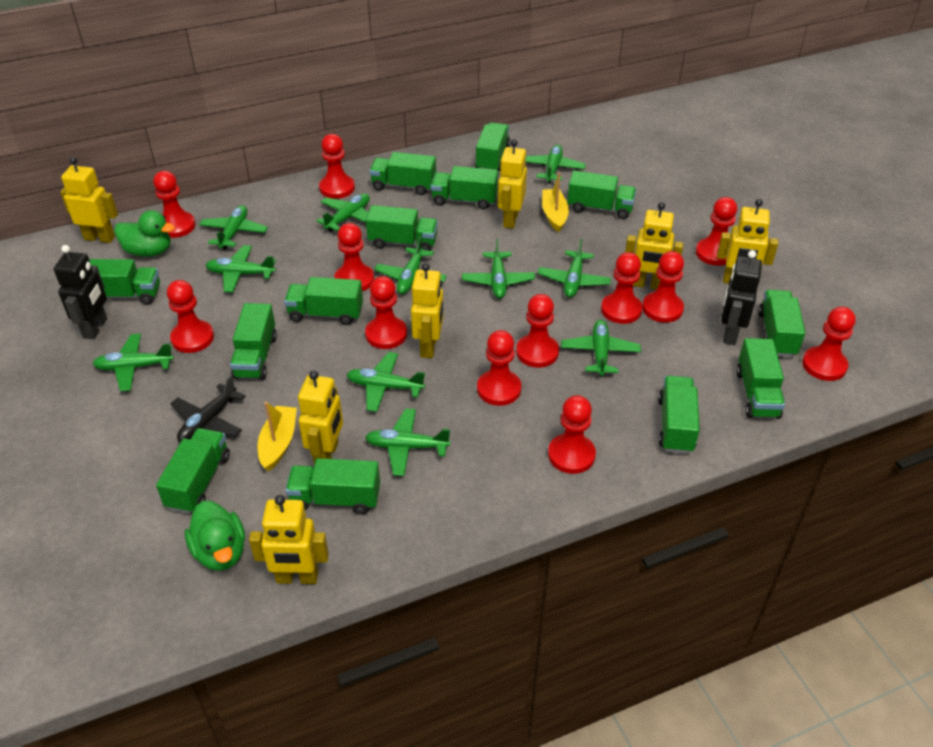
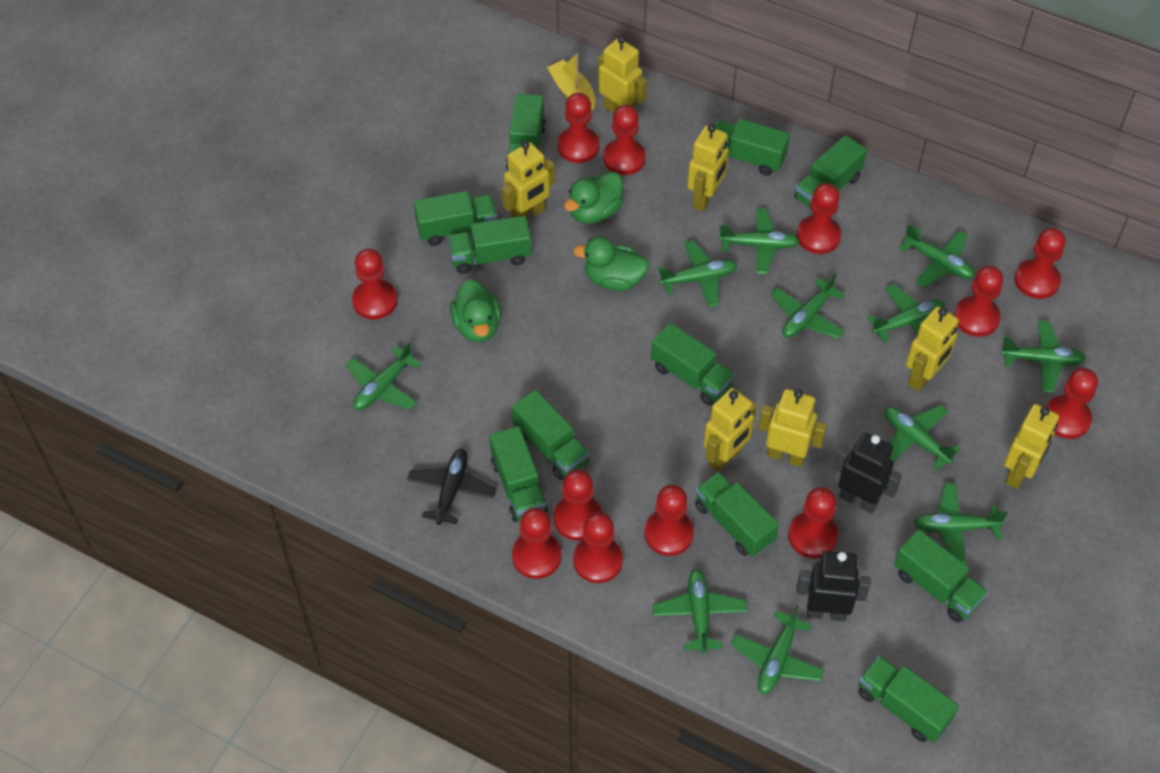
green duck: 2 -> 3
green truck: 13 -> 11
yellow boat: 2 -> 1

